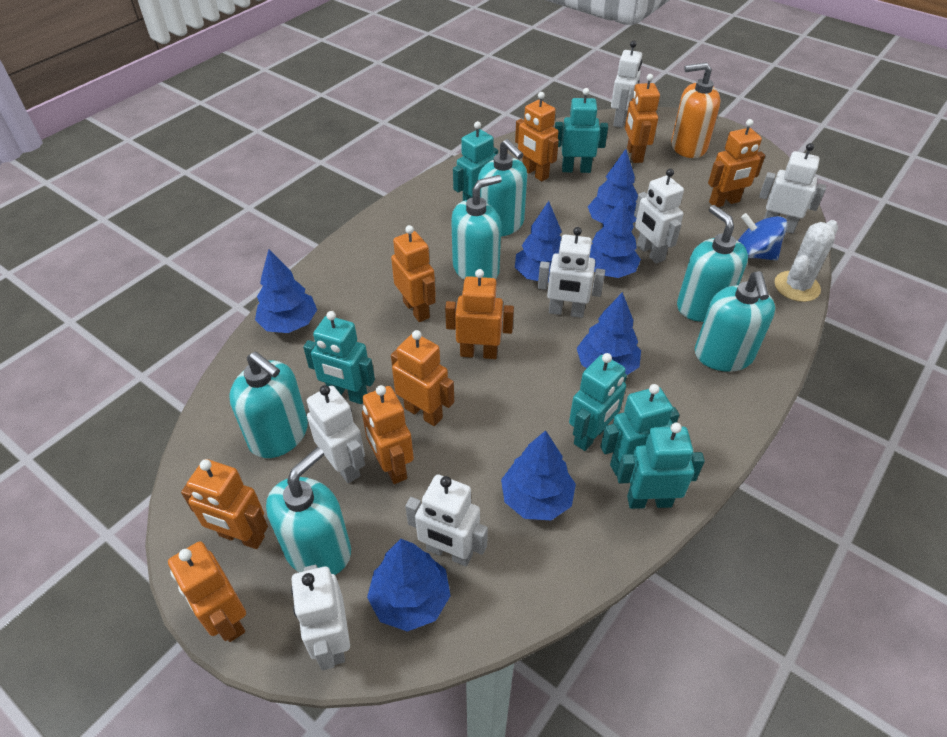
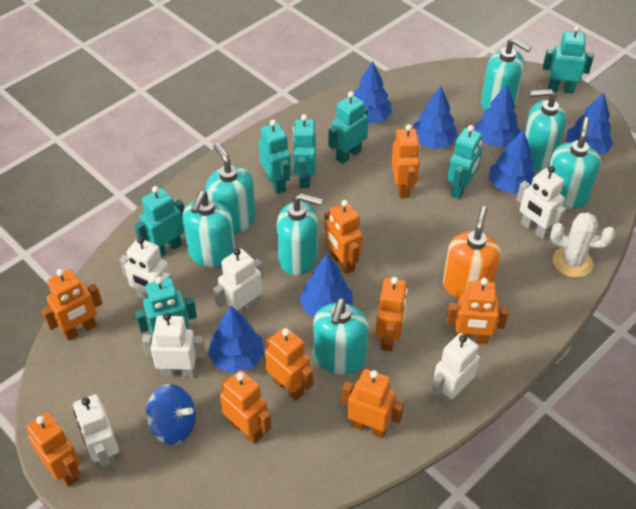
turquoise robot: 6 -> 7
turquoise soap dispenser: 6 -> 7
white robot: 7 -> 6

